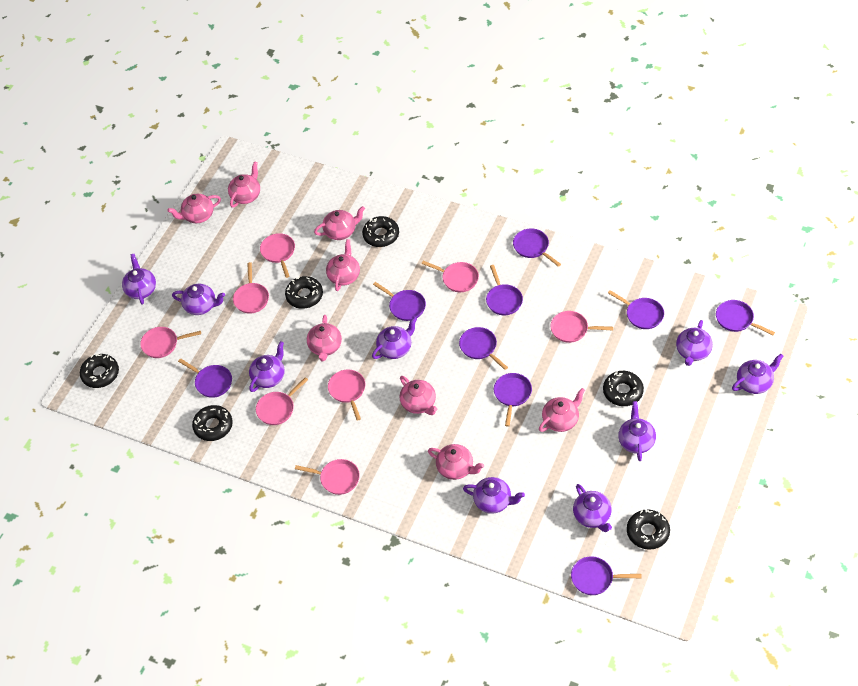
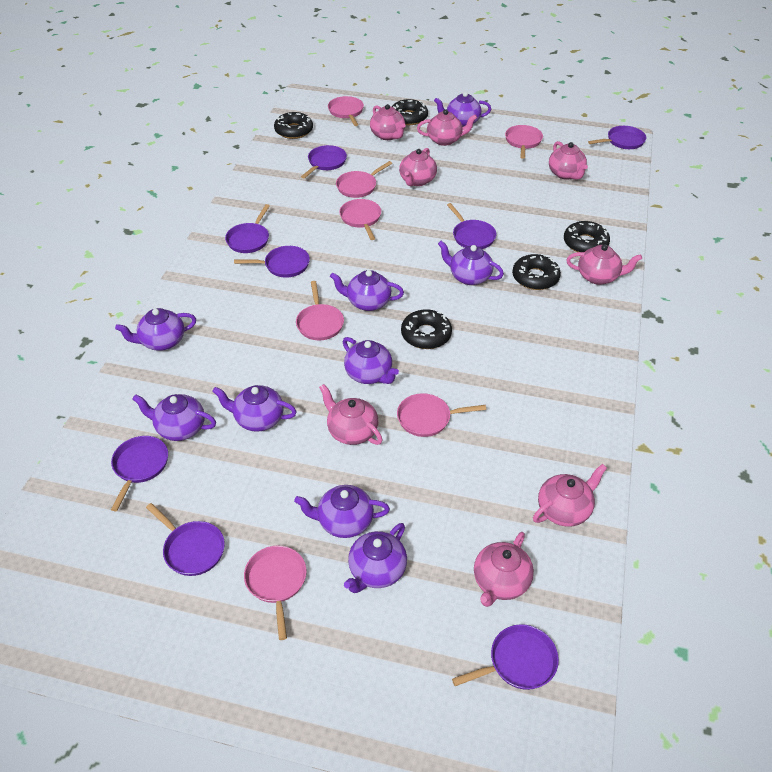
black donut: 6 -> 5
pink pan: 8 -> 7
purple pan: 9 -> 8

